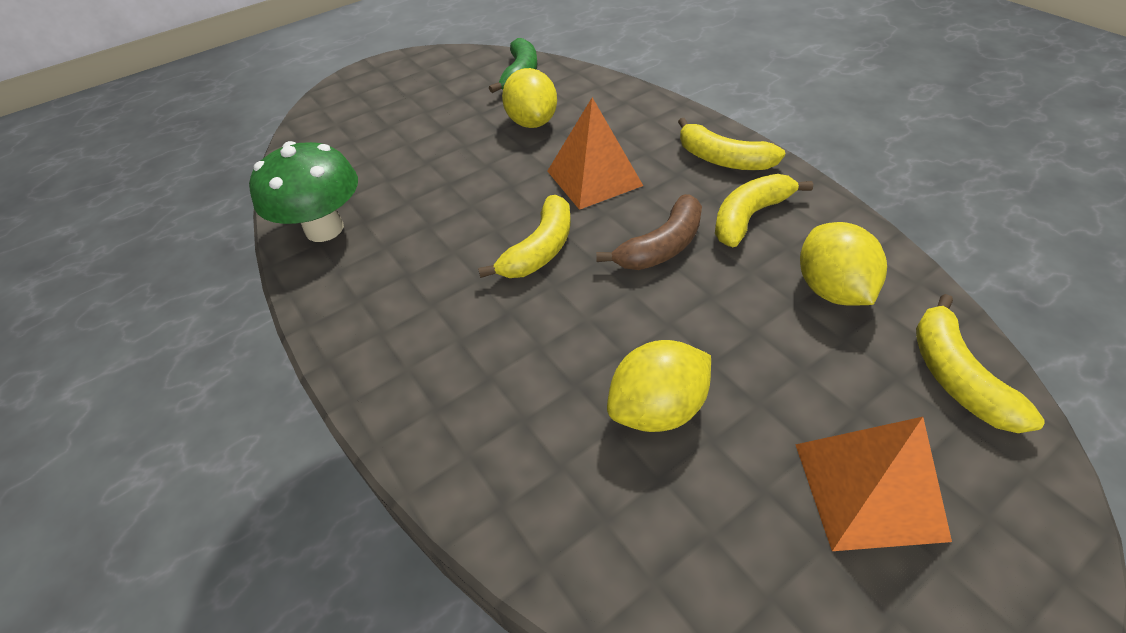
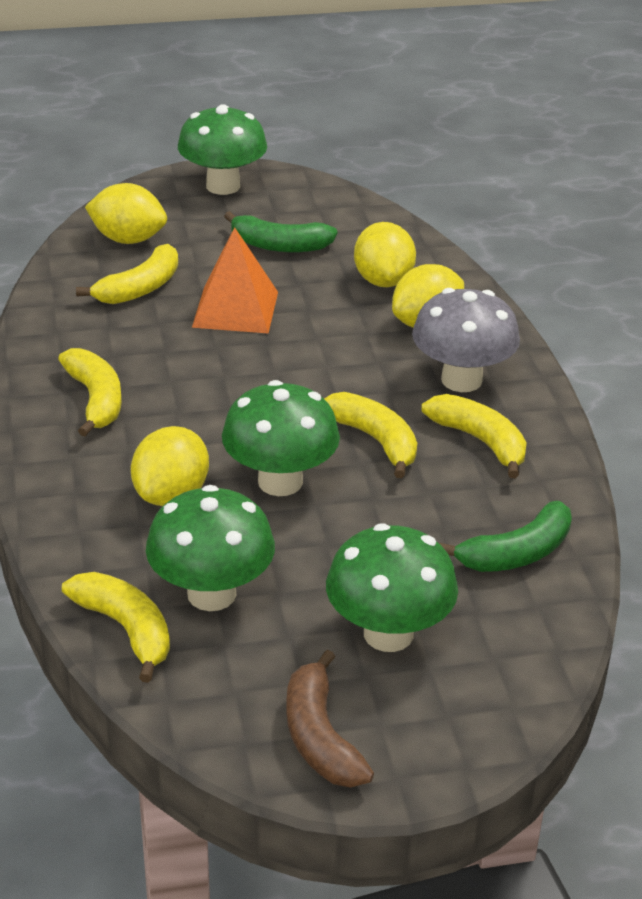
green banana: 1 -> 2
green mushroom: 1 -> 4
grey mushroom: 0 -> 1
orange pyramid: 2 -> 1
yellow banana: 4 -> 5
yellow lemon: 3 -> 4

